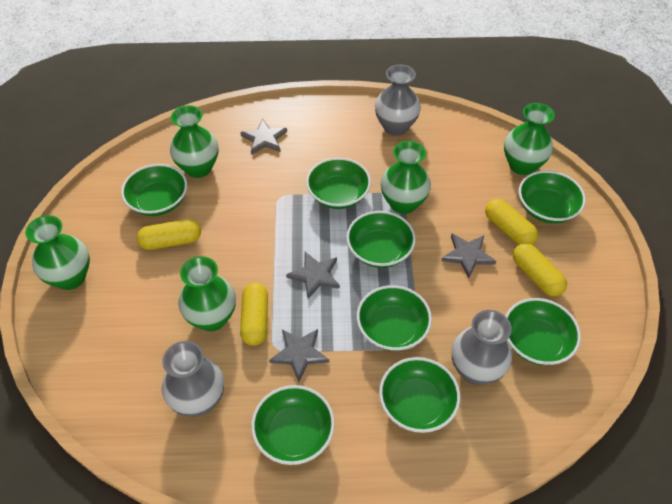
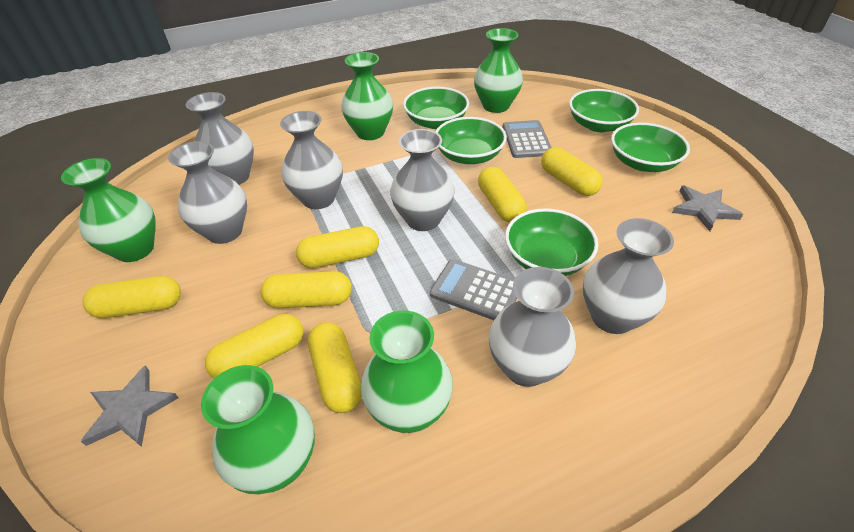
green bowl: 8 -> 5
grey calculator: 0 -> 2
grey star: 4 -> 2
grey vase: 3 -> 6
yellow capsule: 4 -> 7

